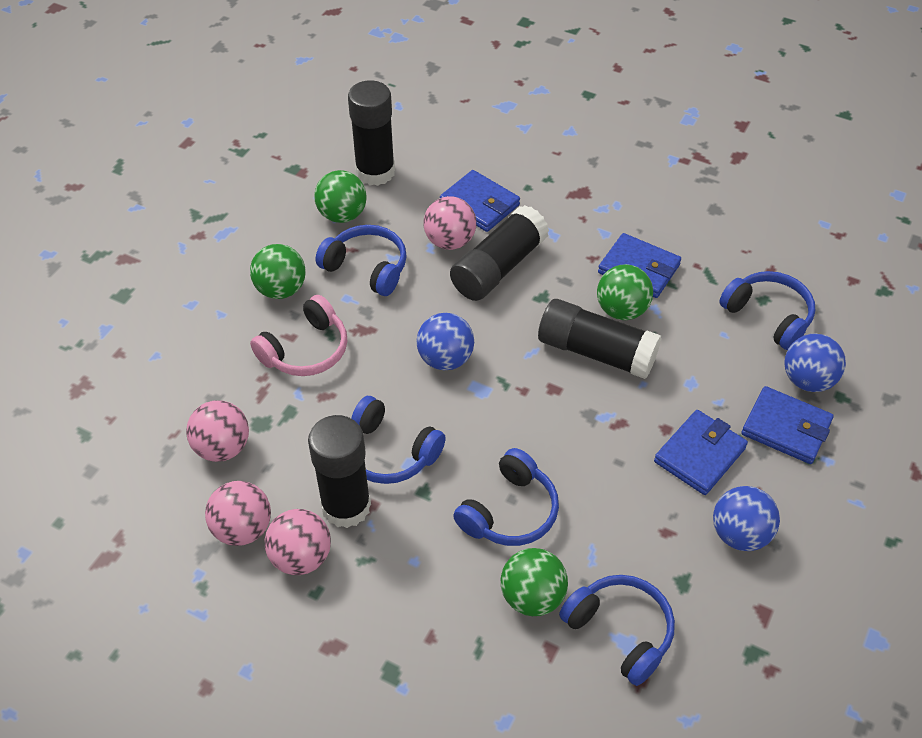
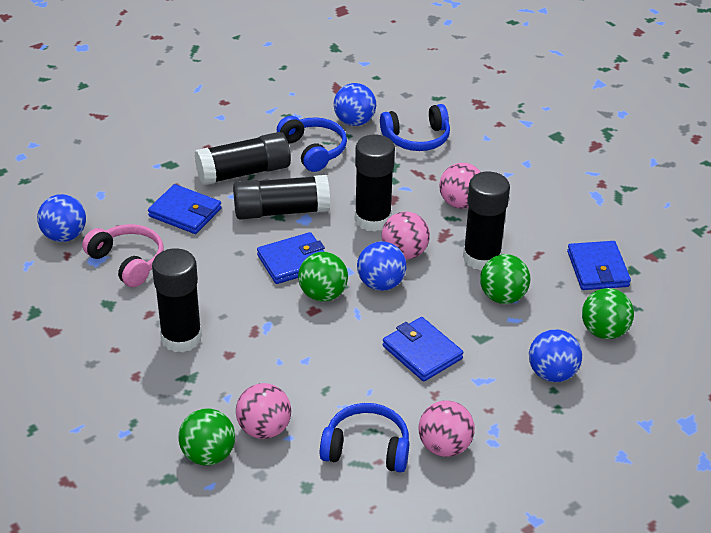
black glue stick: 4 -> 5
blue ball: 3 -> 4
blue headphones: 5 -> 3

